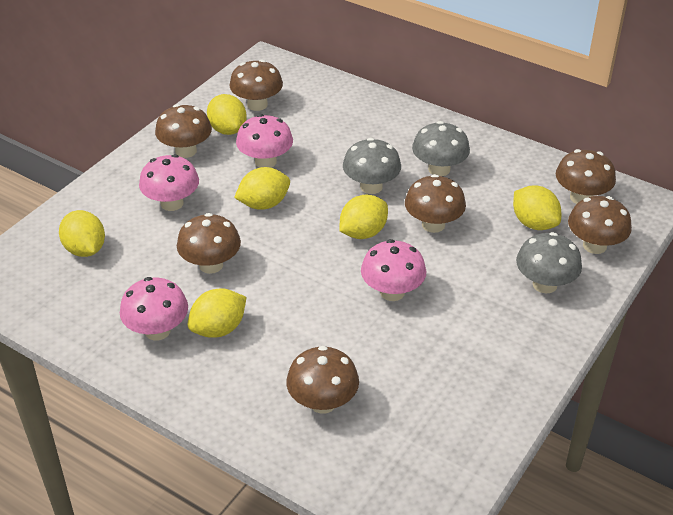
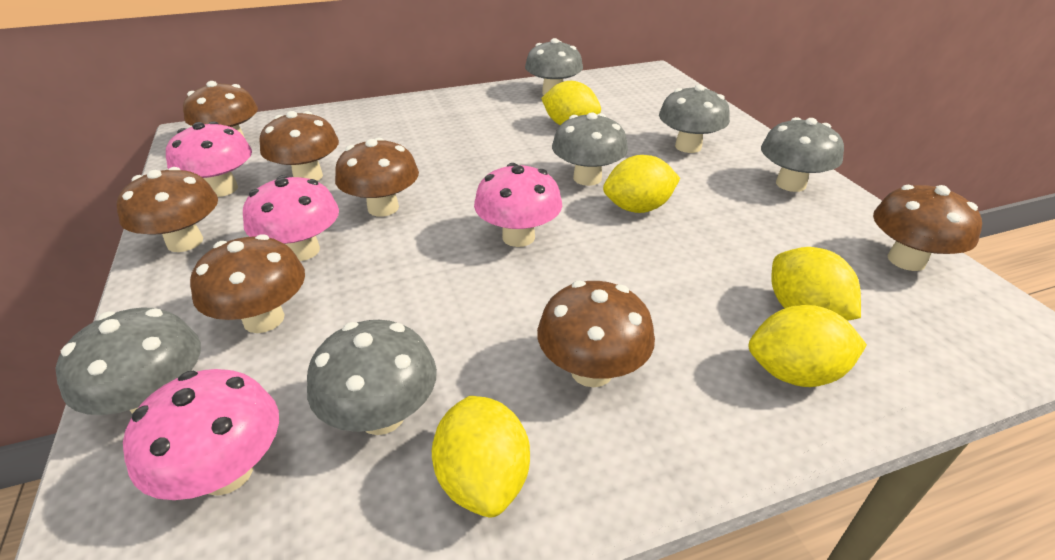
grey mushroom: 3 -> 6
yellow lemon: 6 -> 5

